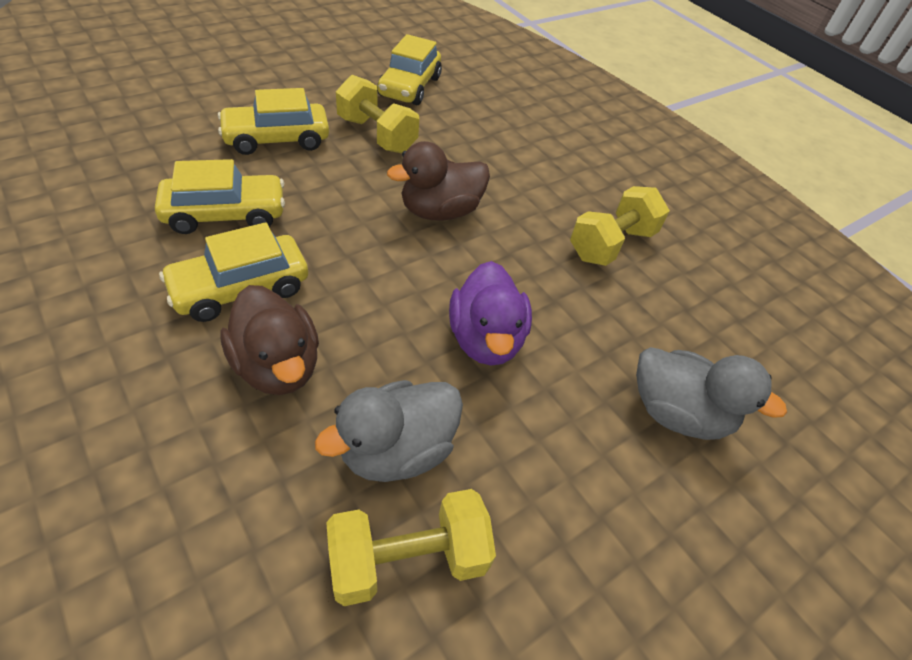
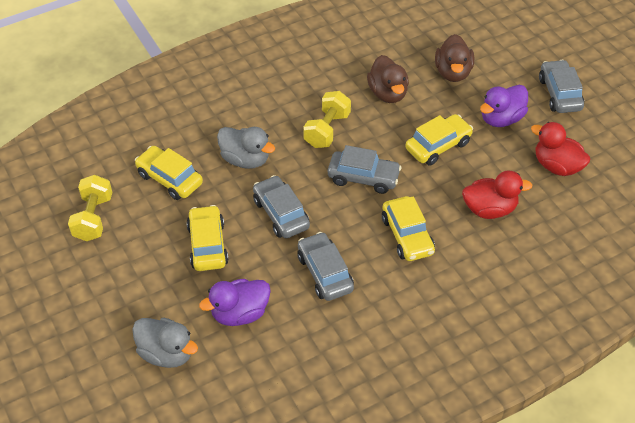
grey car: 0 -> 4
purple duck: 1 -> 2
red duck: 0 -> 2
yellow dumbbell: 3 -> 2

